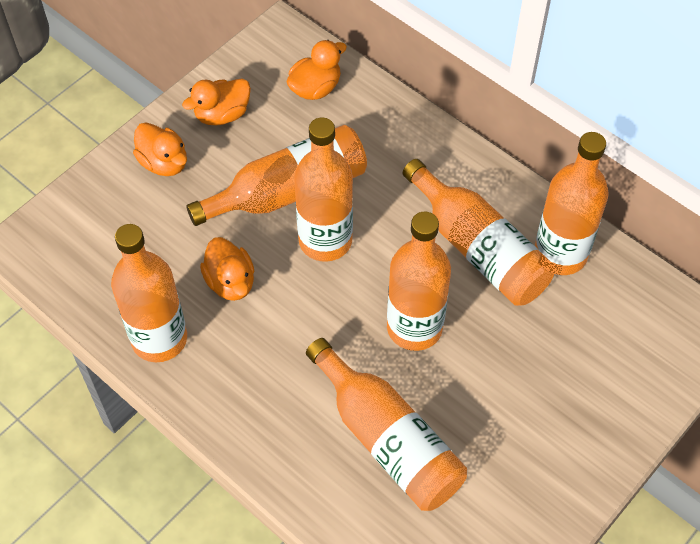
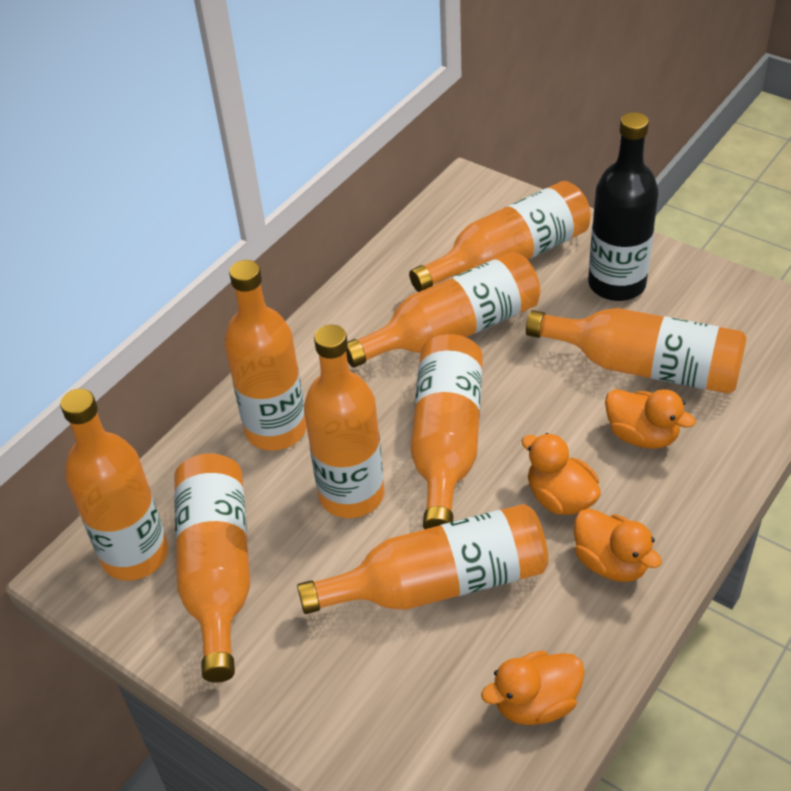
black bottle: 0 -> 1
orange bottle: 7 -> 9

